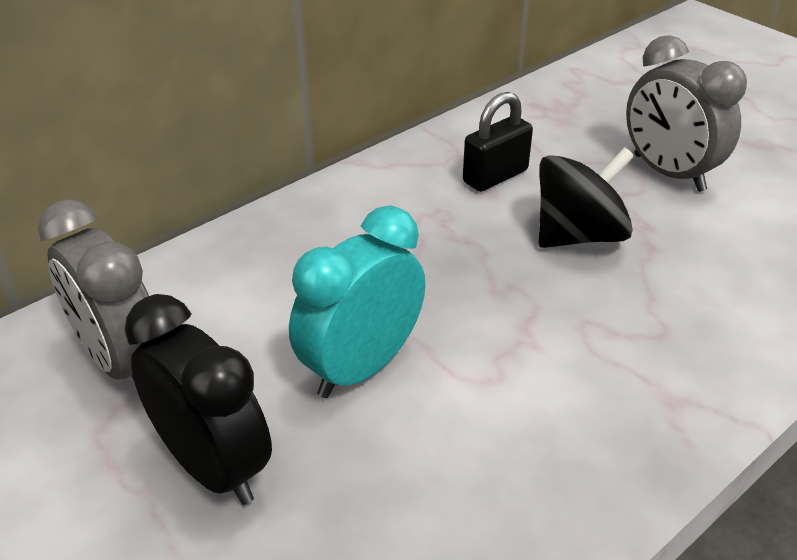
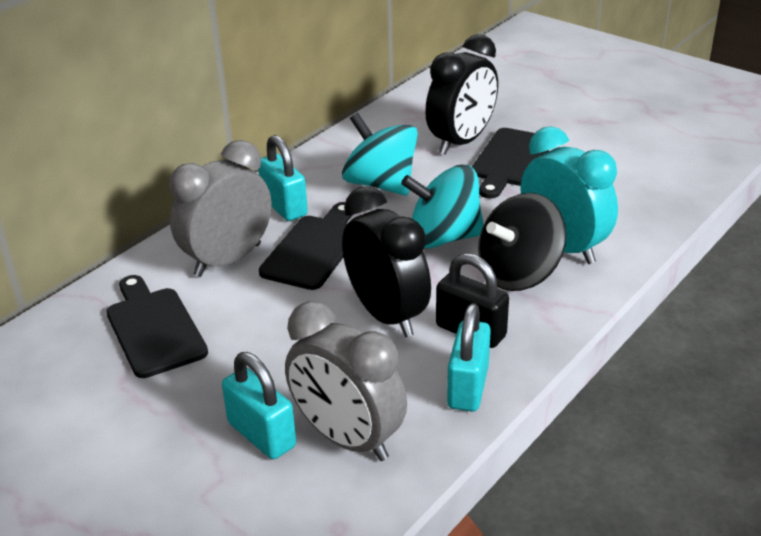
black clock: 1 -> 2
black cutting board: 0 -> 3
turquoise padlock: 0 -> 3
turquoise spinning top: 0 -> 2

